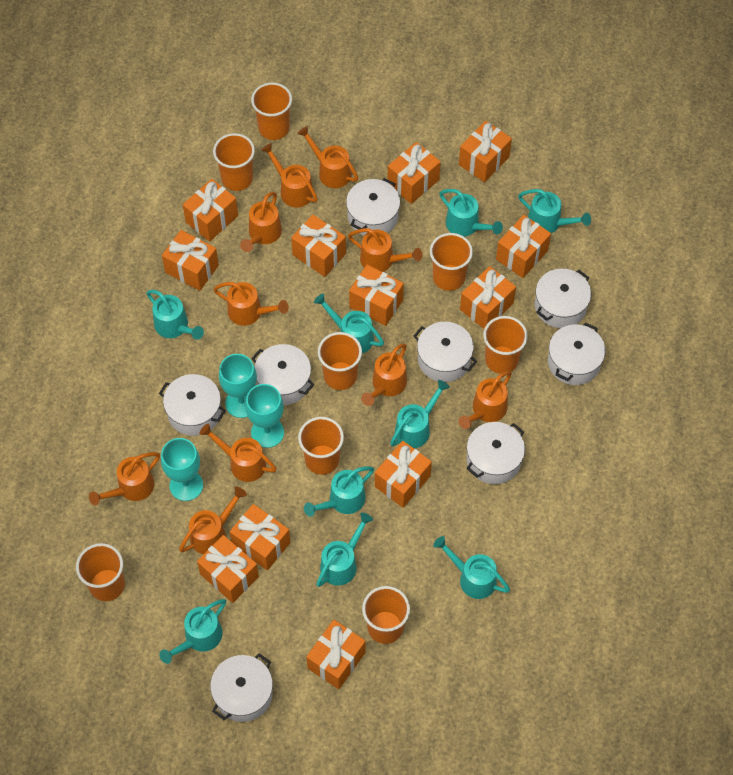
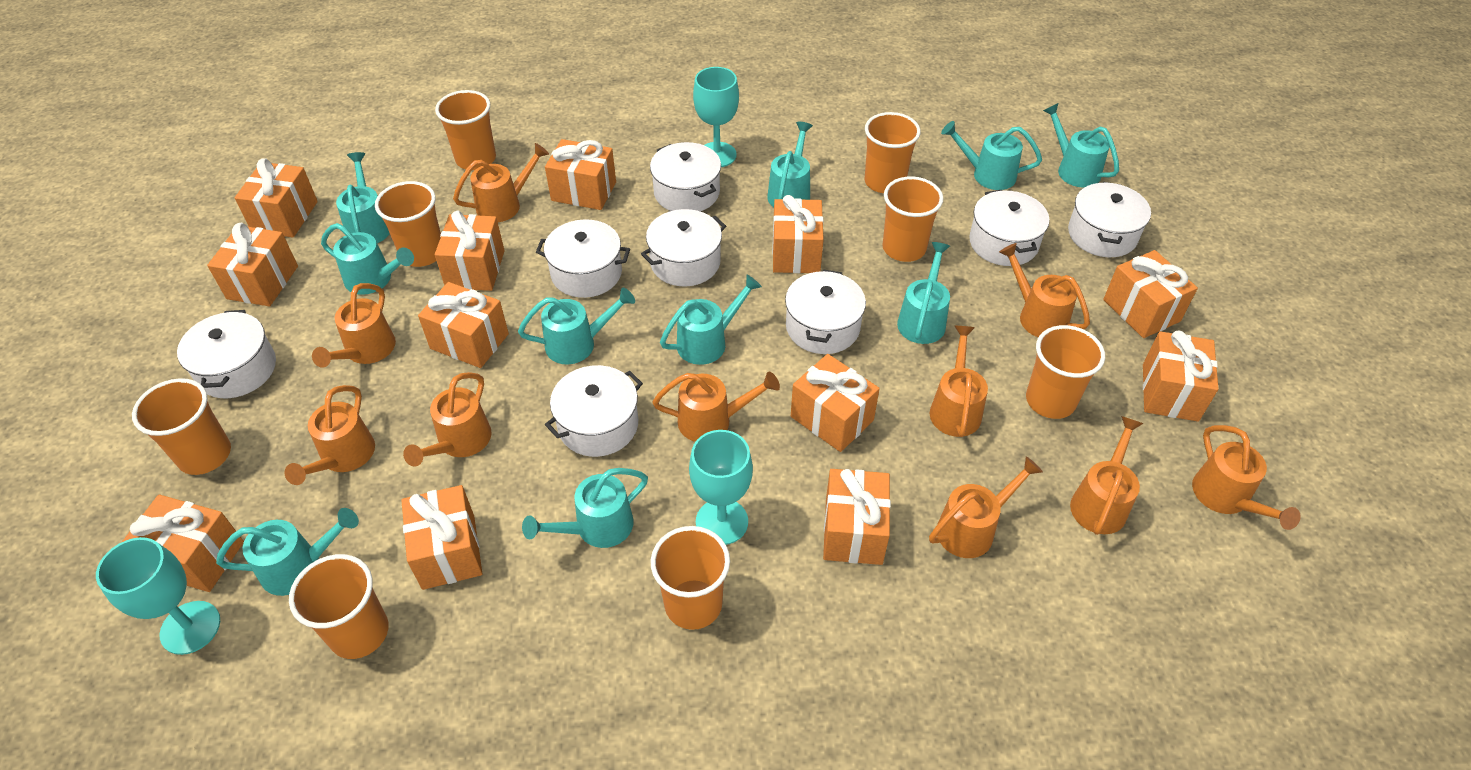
turquoise watering can: 9 -> 10

